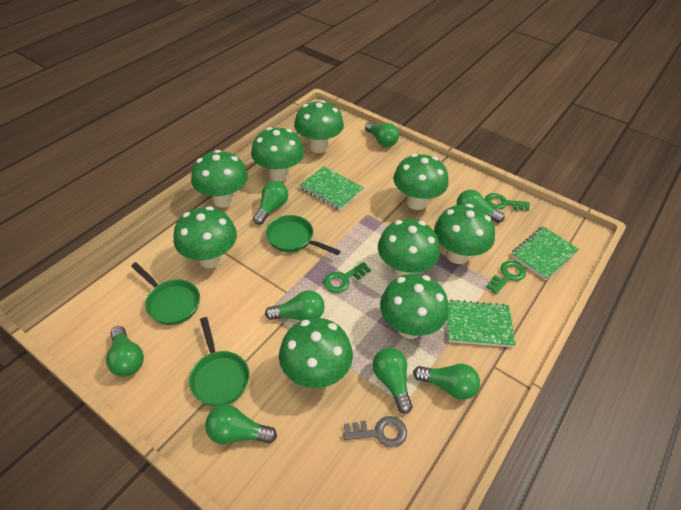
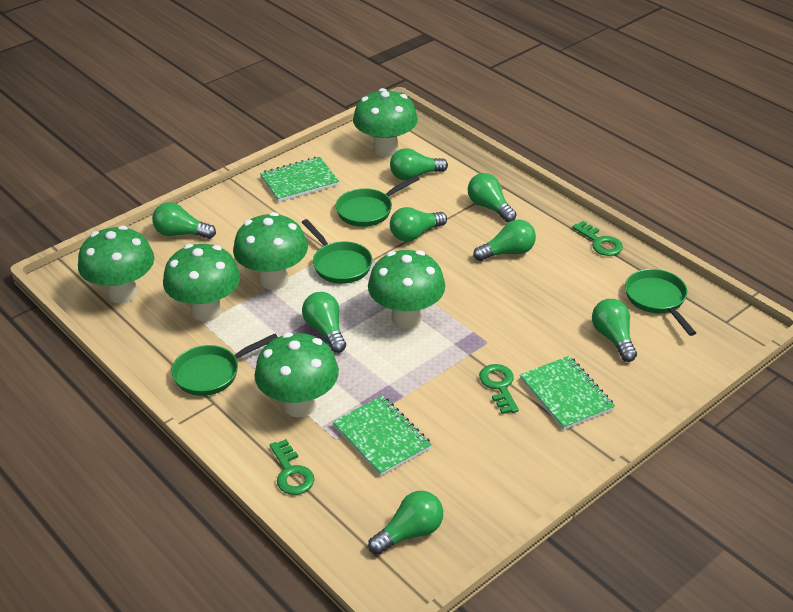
green mushroom: 9 -> 6
green pan: 3 -> 4
grey key: 1 -> 0

